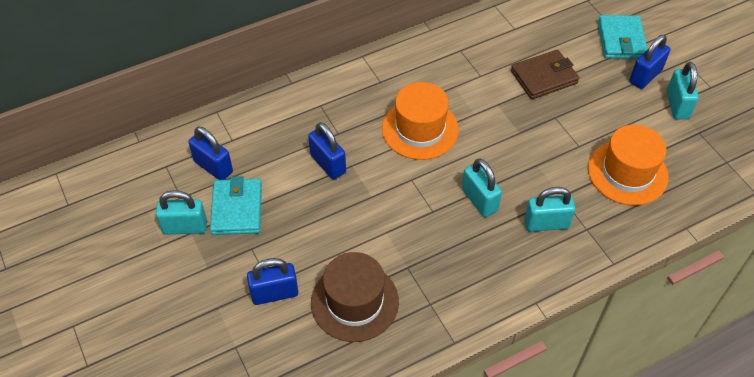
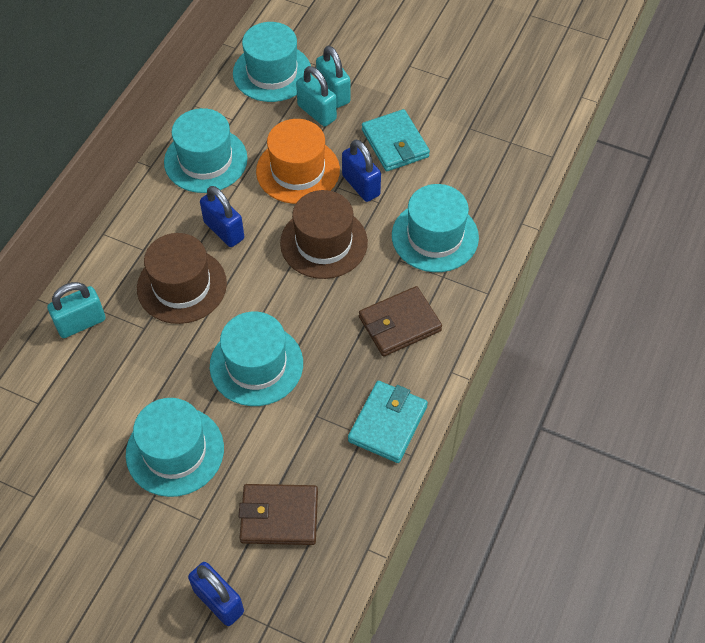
blue padlock: 4 -> 3
brown hat: 1 -> 2
brown wallet: 1 -> 2
orange hat: 2 -> 1
turquoise hat: 0 -> 5
turquoise padlock: 4 -> 3

